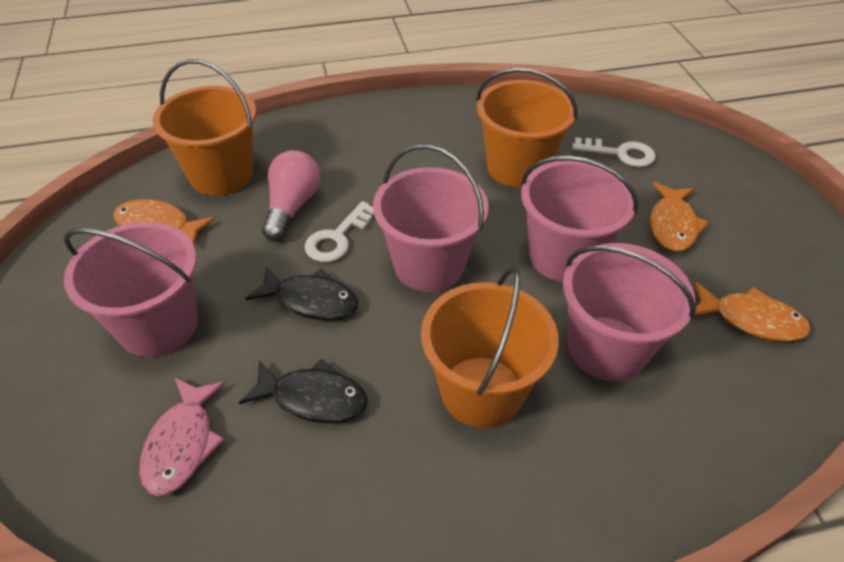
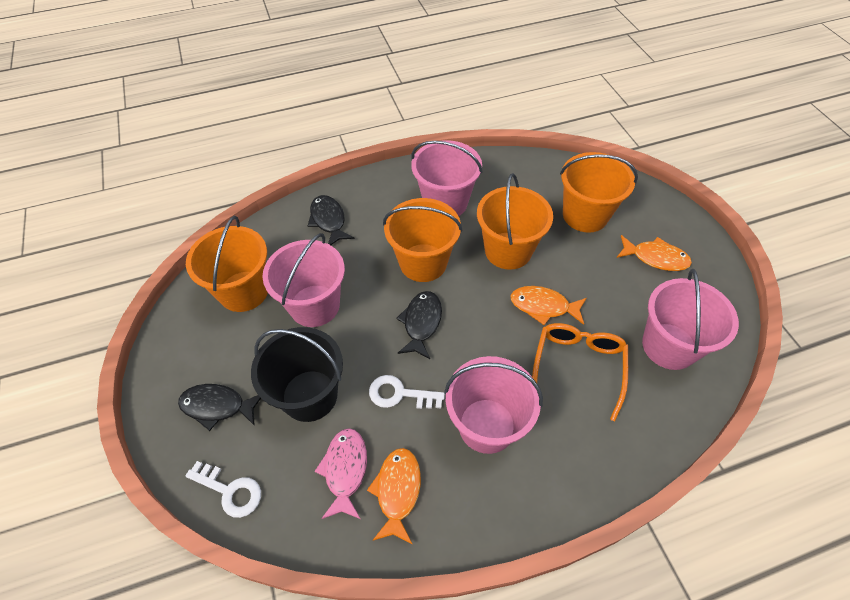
black bucket: 0 -> 1
black fish: 2 -> 3
orange bucket: 3 -> 4
orange glasses: 0 -> 1
pink light bulb: 1 -> 0

